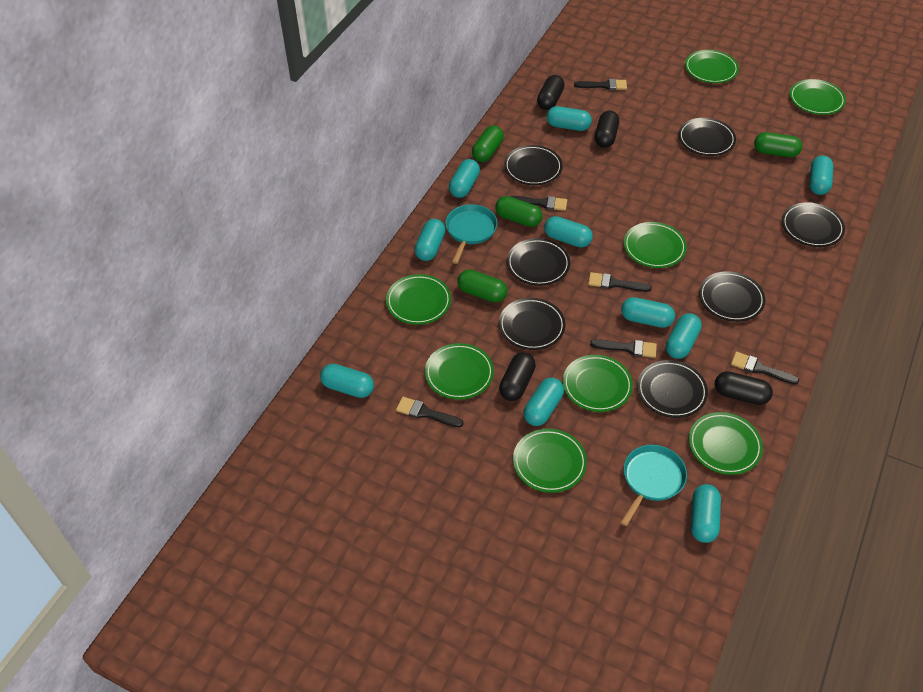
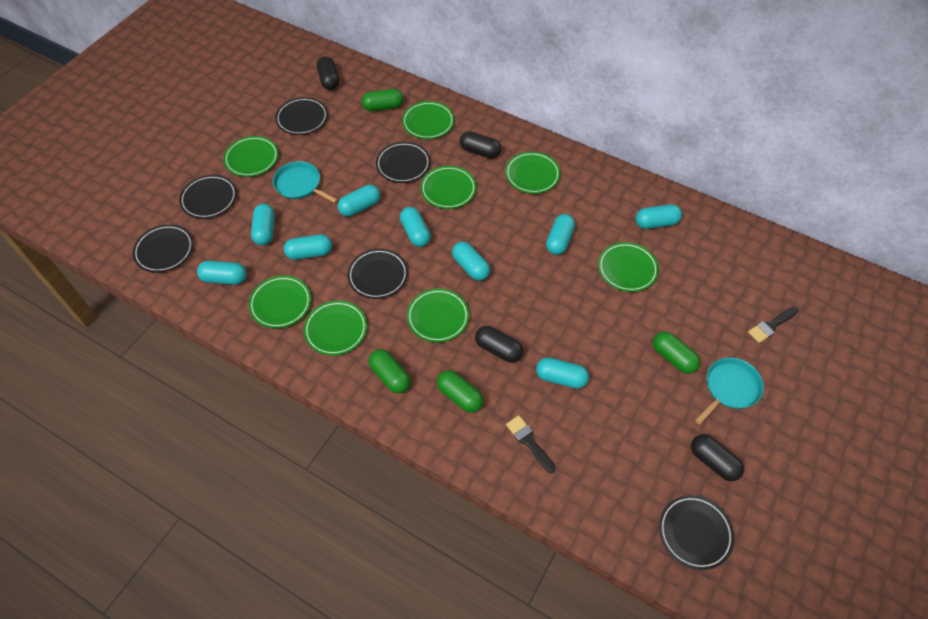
black brush: 6 -> 2
black plate: 7 -> 6
turquoise capsule: 10 -> 9

